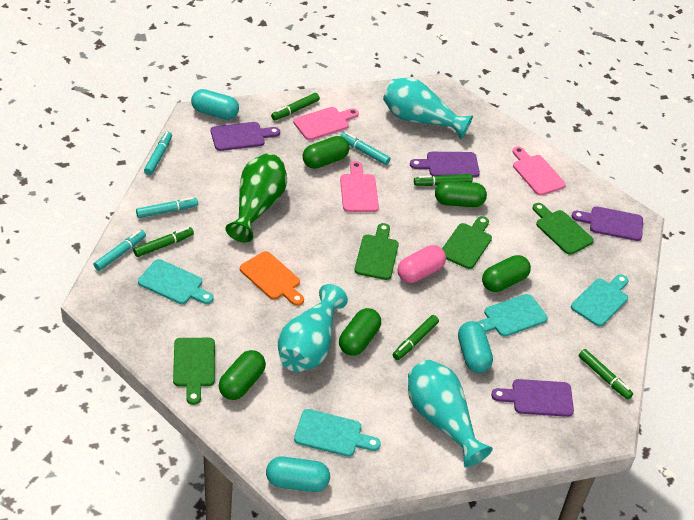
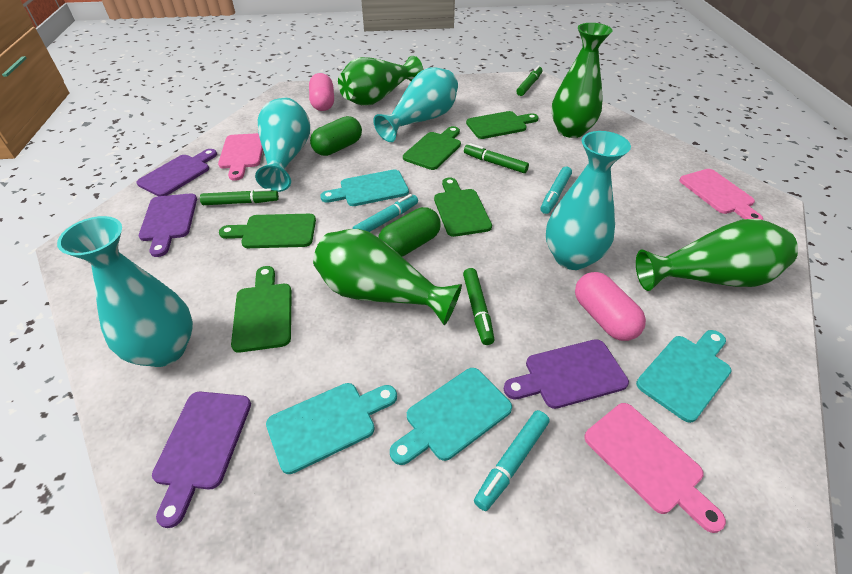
green capsule: 5 -> 2
green cutting board: 4 -> 5
green marker: 5 -> 4
green vase: 1 -> 4
orange cutting board: 1 -> 0
pink capsule: 1 -> 2
turquoise capsule: 3 -> 0
turquoise marker: 4 -> 3
turquoise vase: 3 -> 4

